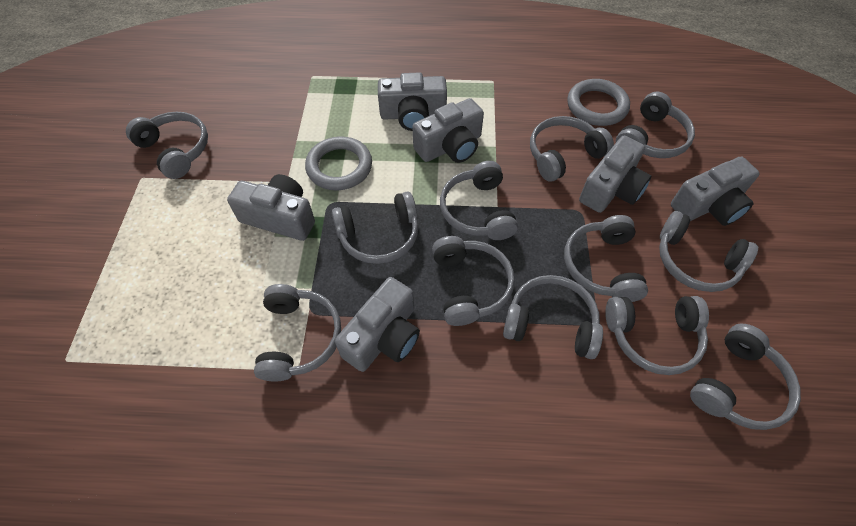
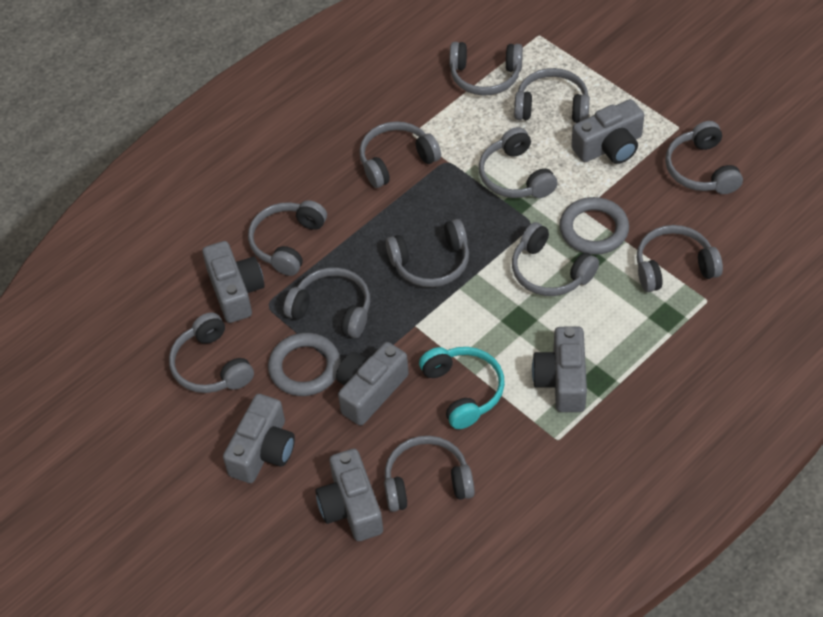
turquoise headphones: 0 -> 1

